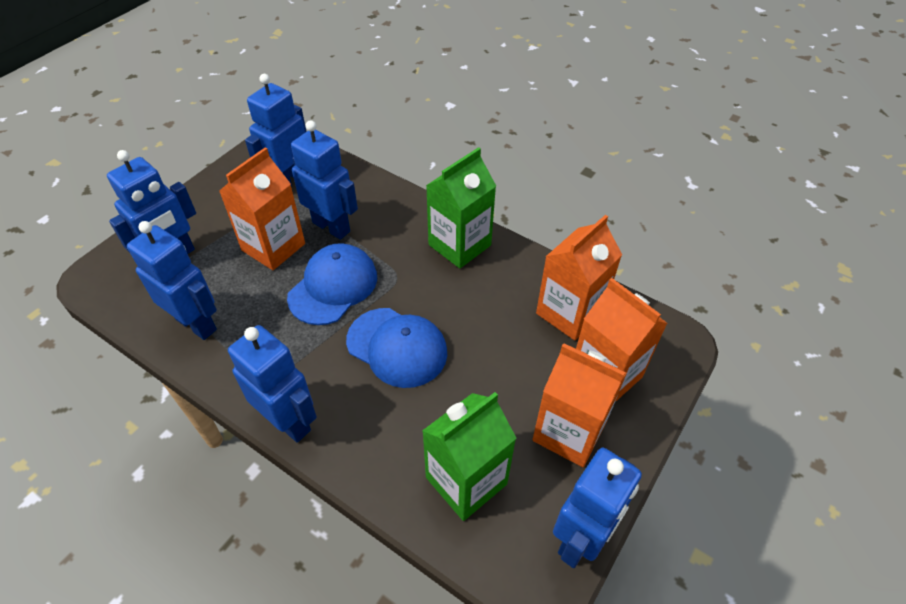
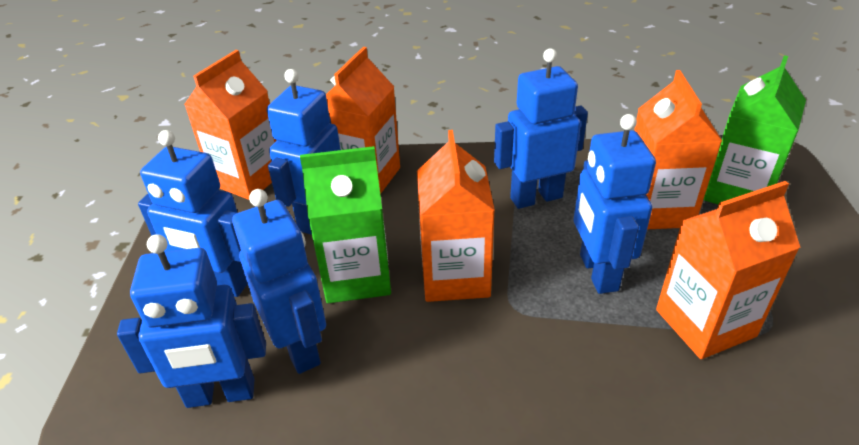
blue cap: 2 -> 0
orange carton: 4 -> 5

